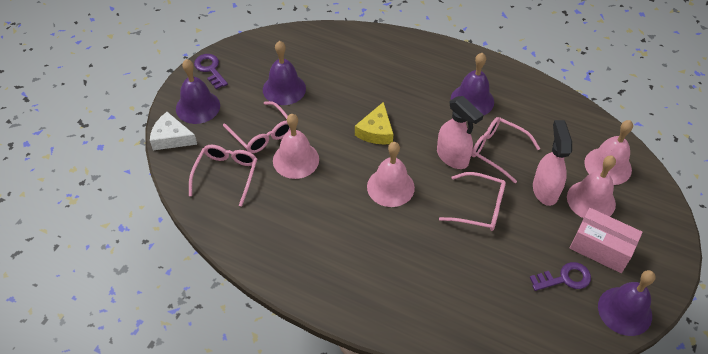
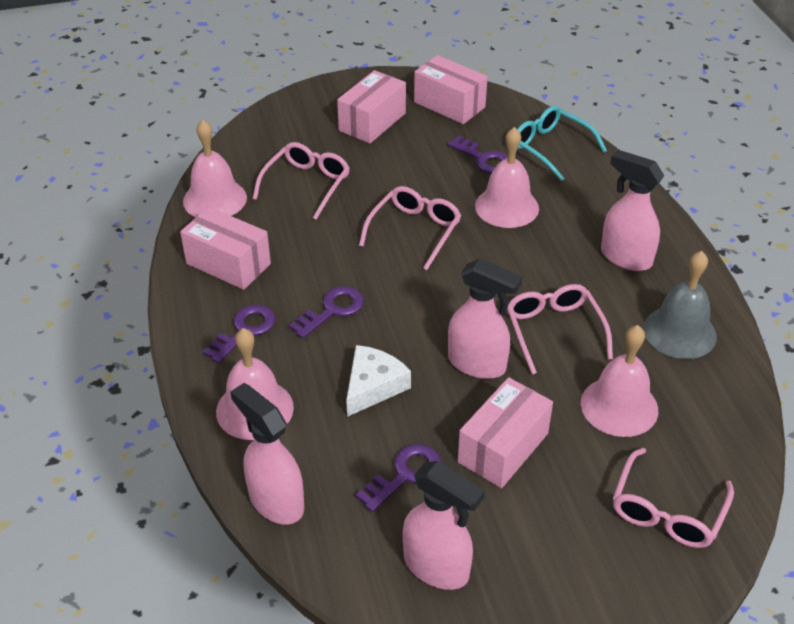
grey bell: 0 -> 1
pink box: 1 -> 4
pink spray bottle: 2 -> 4
purple bell: 4 -> 0
purple key: 2 -> 4
turquoise glasses: 0 -> 1
yellow cheese: 1 -> 0

